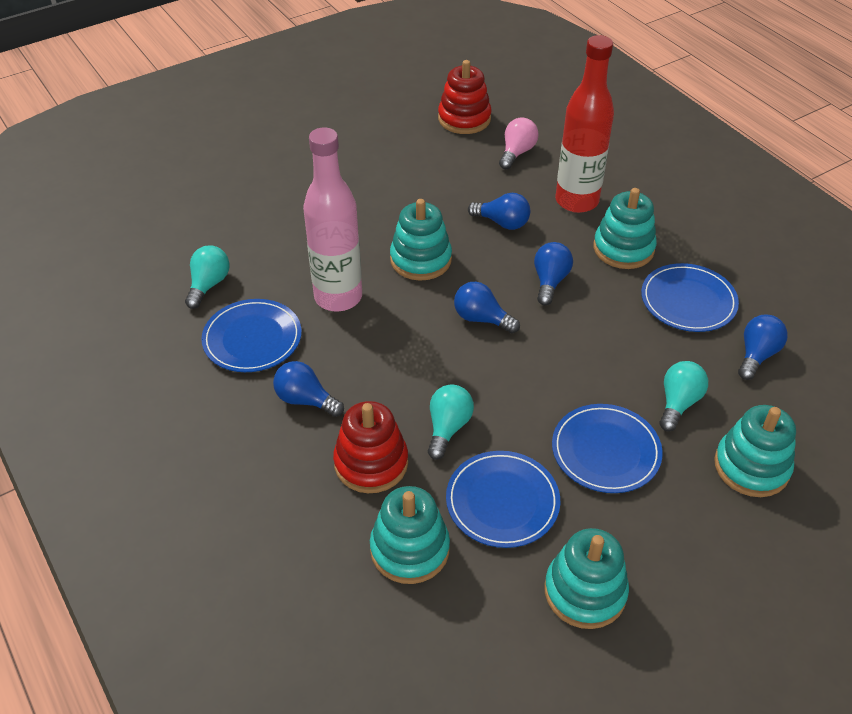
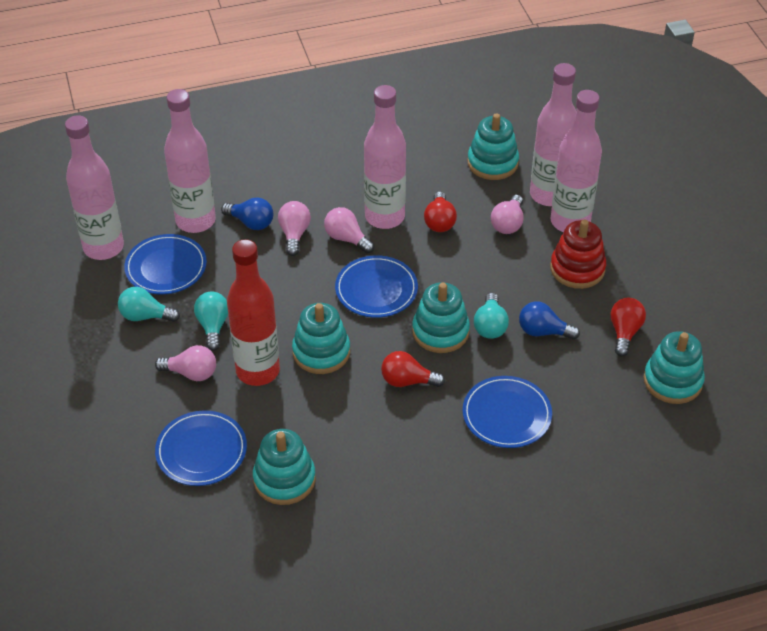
blue light bulb: 5 -> 2
pink bottle: 1 -> 5
pink light bulb: 1 -> 4
red light bulb: 0 -> 3
red stacking toy: 2 -> 1

